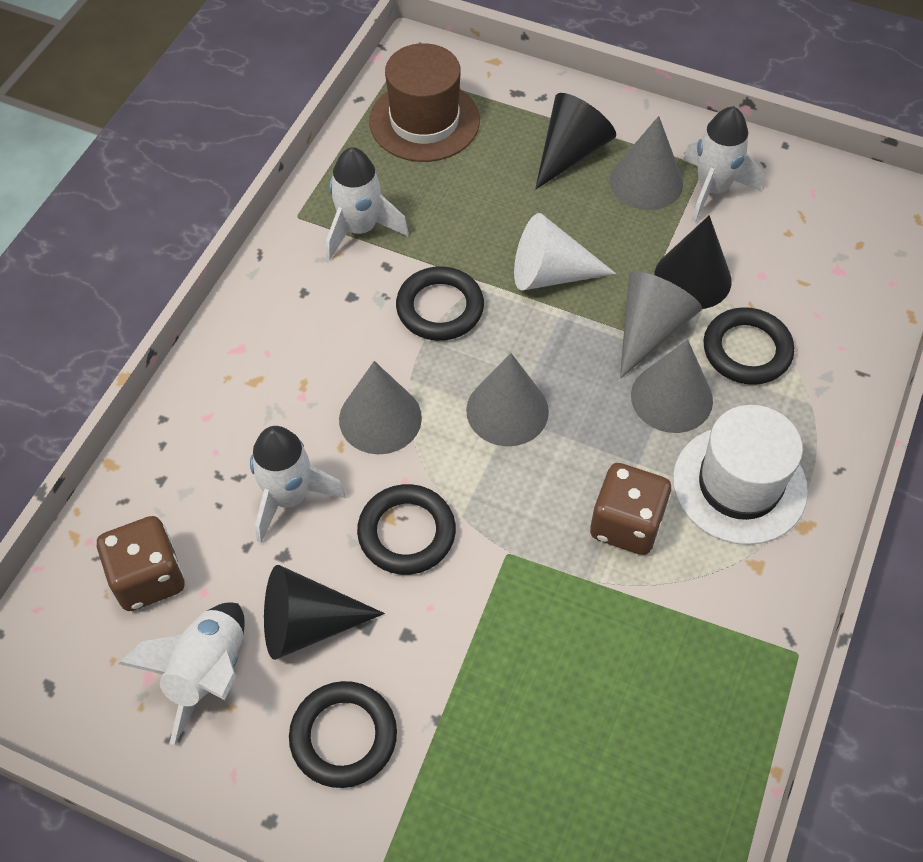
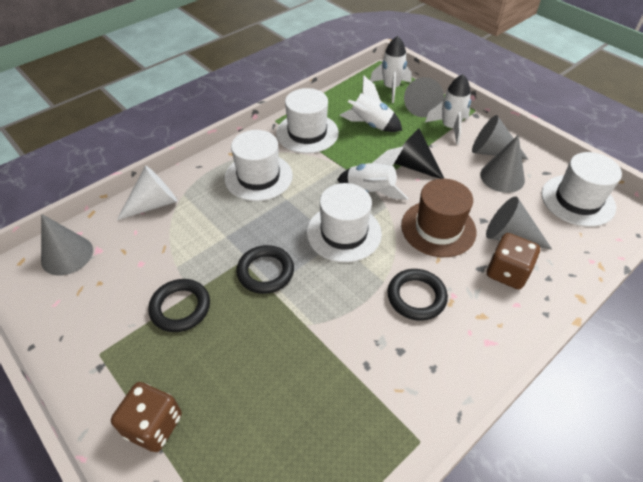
black cone: 3 -> 1
black ring: 4 -> 3
white hat: 1 -> 4

